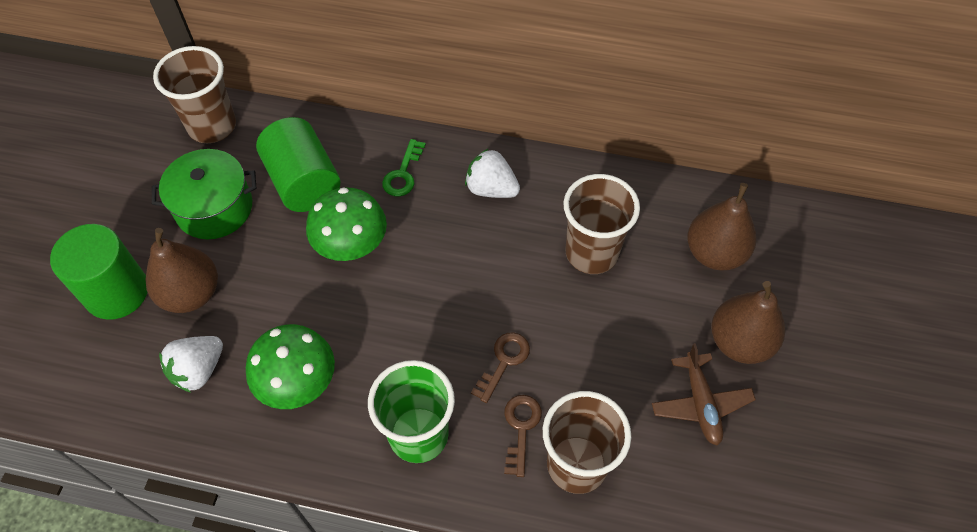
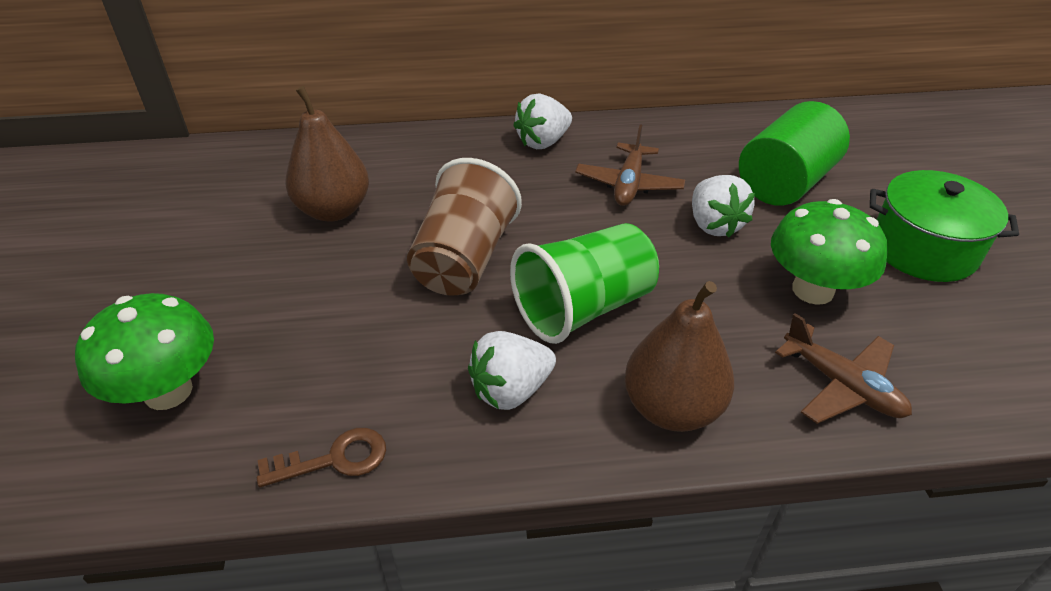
brown cup: 3 -> 1
brown key: 2 -> 1
brown pear: 3 -> 2
brown plane: 1 -> 2
green cylinder: 2 -> 1
green key: 1 -> 0
white strawberry: 2 -> 3

